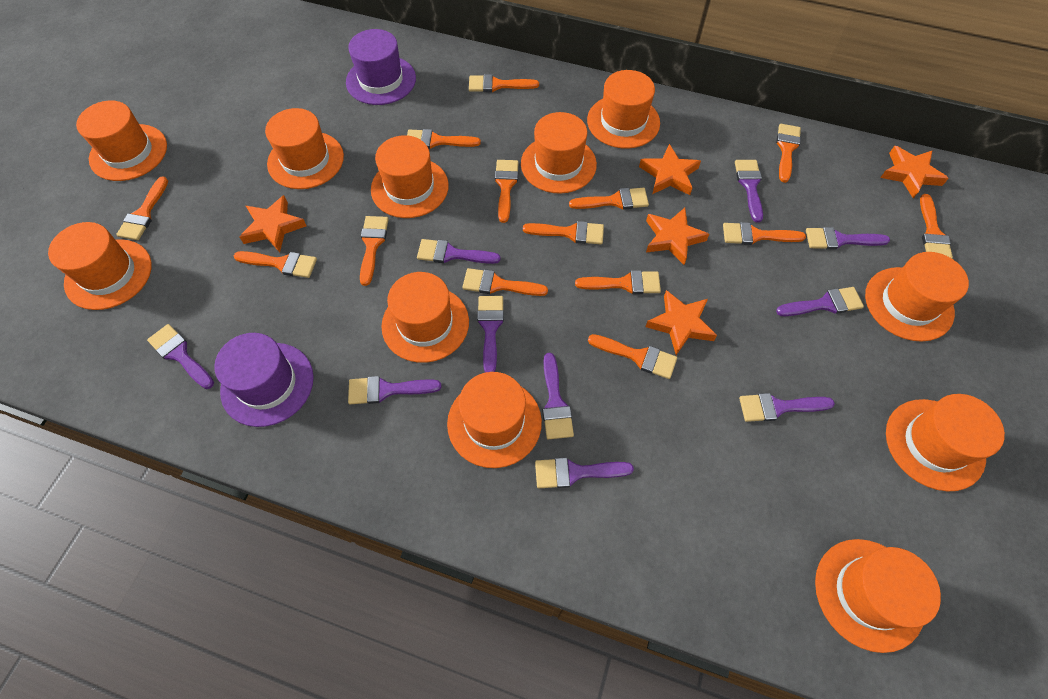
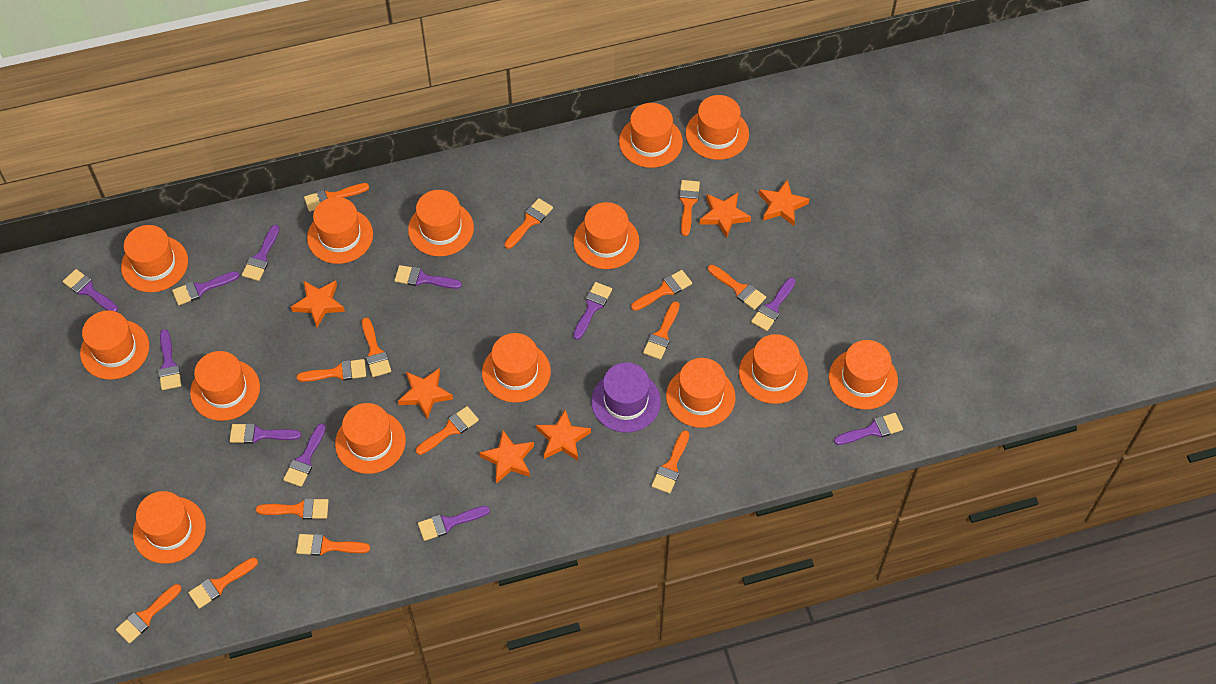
orange hat: 11 -> 14
orange star: 5 -> 6
purple brush: 10 -> 11
purple hat: 2 -> 1

